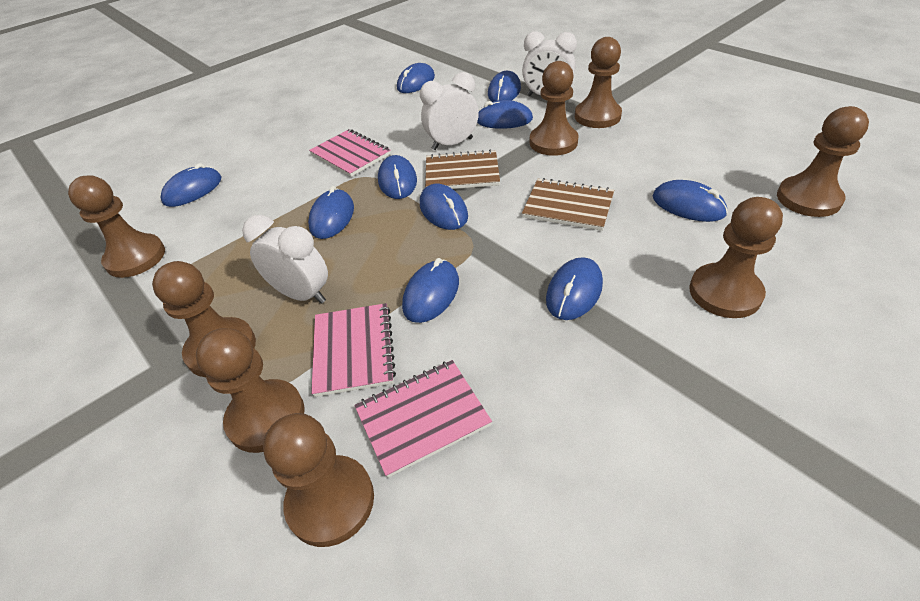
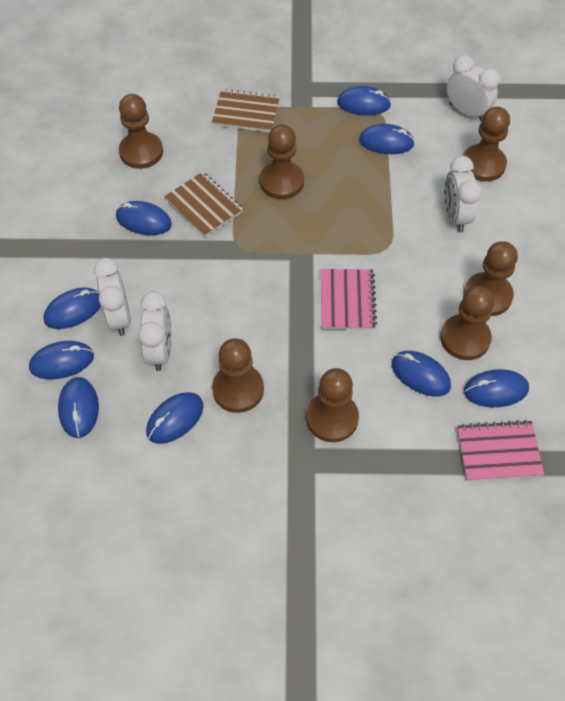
blue mouse: 10 -> 9
brown pawn: 8 -> 7
pink notebook: 3 -> 2
white clock: 3 -> 4

